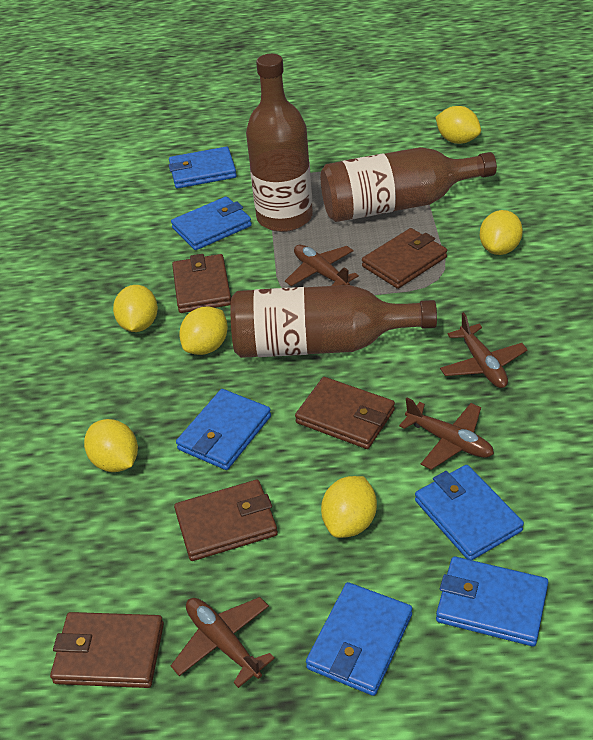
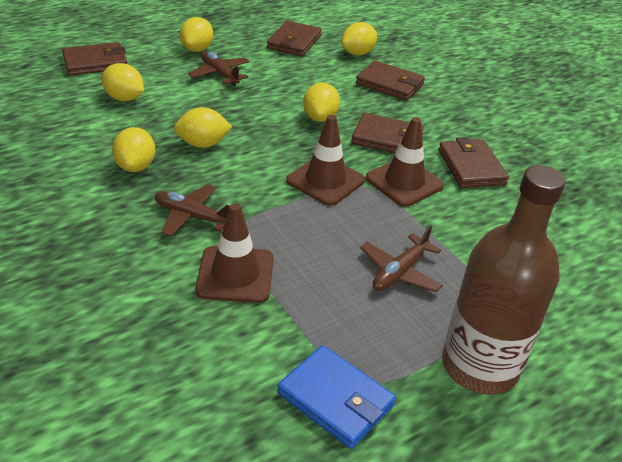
blue wallet: 6 -> 1
brown bottle: 3 -> 1
brown plane: 4 -> 3
brown traffic cone: 0 -> 3

